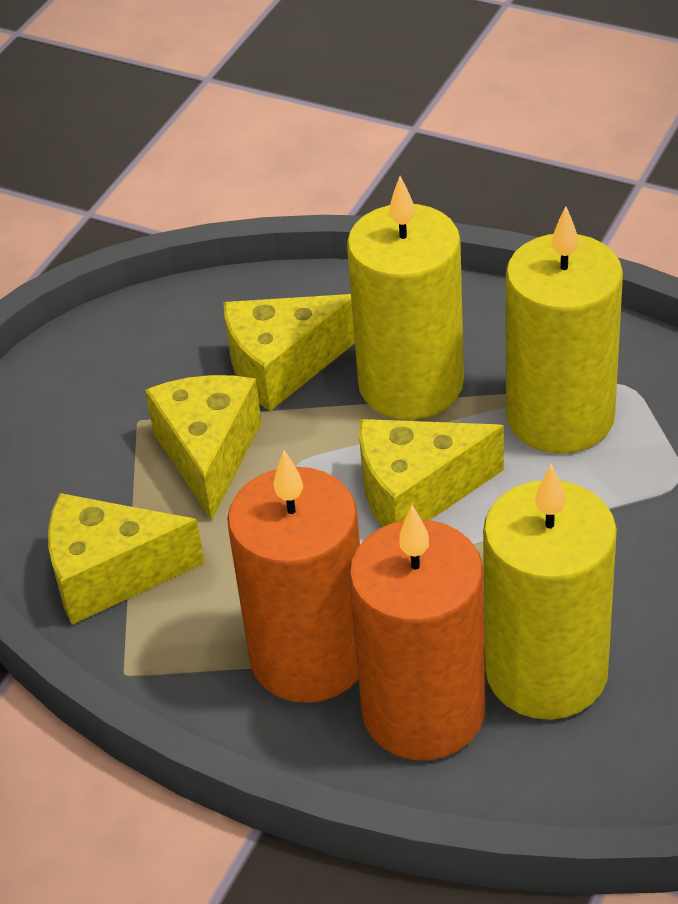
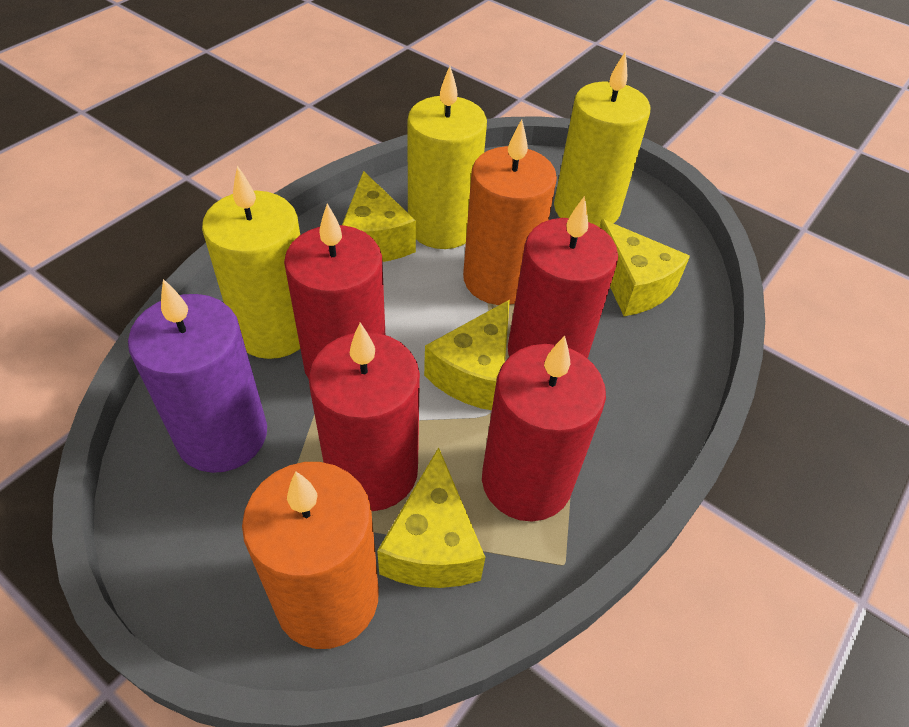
purple candle: 0 -> 1
red candle: 0 -> 4

